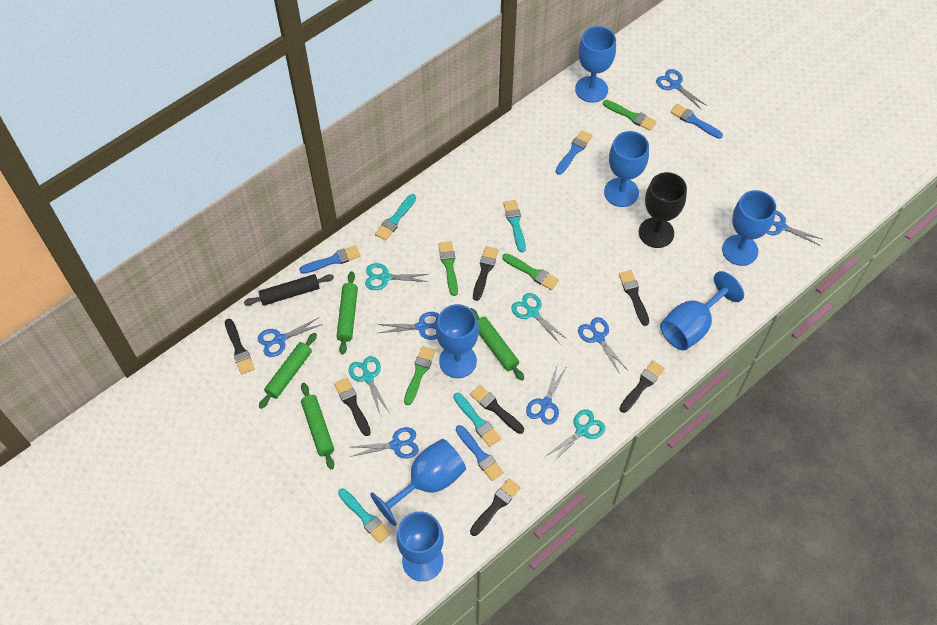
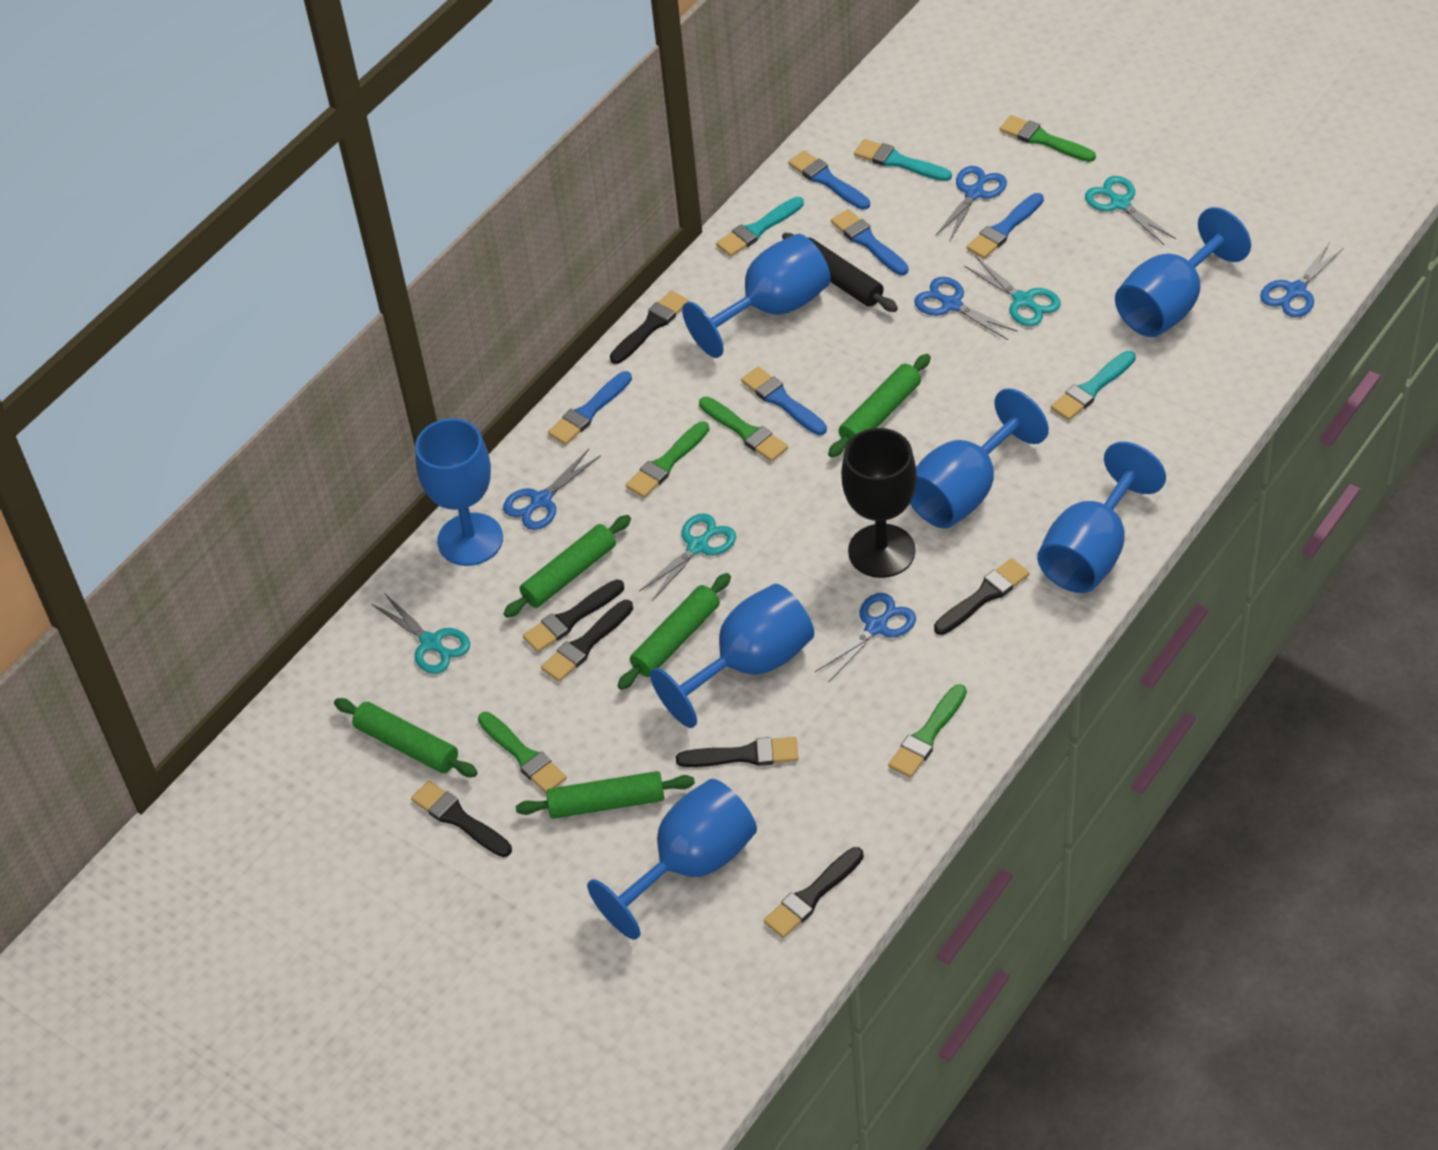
blue brush: 4 -> 5
blue scissors: 7 -> 5
green brush: 4 -> 5
green rolling pin: 4 -> 5
turquoise brush: 4 -> 3

